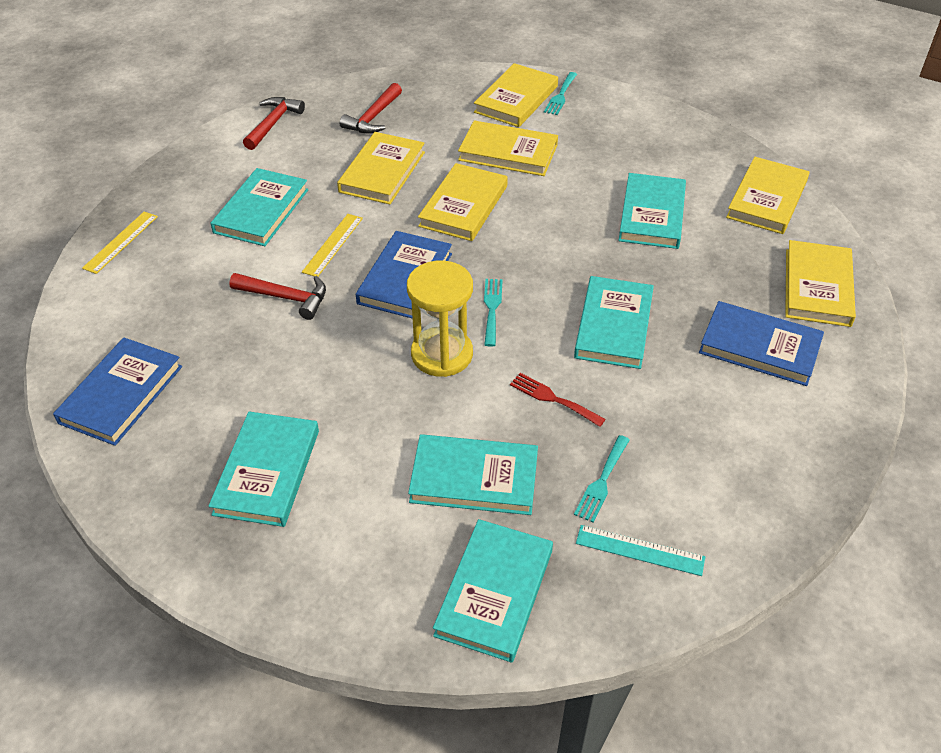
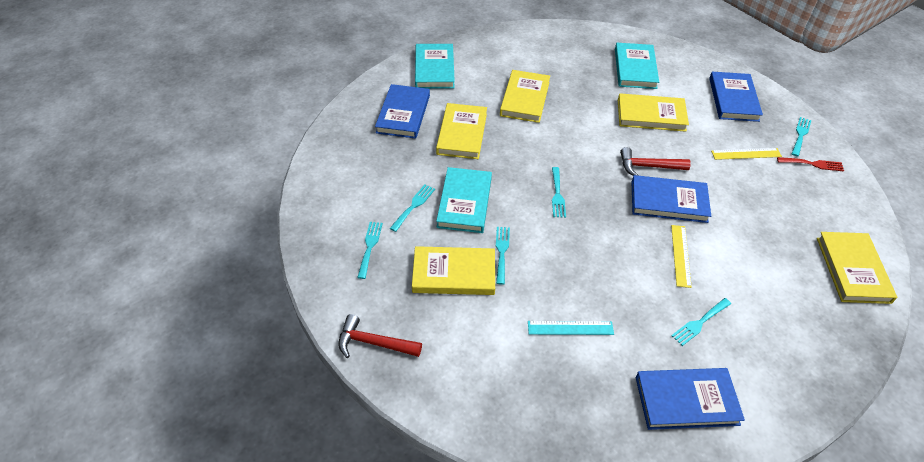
blue book: 3 -> 4
red hammer: 3 -> 2
turquoise book: 6 -> 3
turquoise fork: 3 -> 6
yellow book: 6 -> 5
yellow hourglass: 1 -> 0

